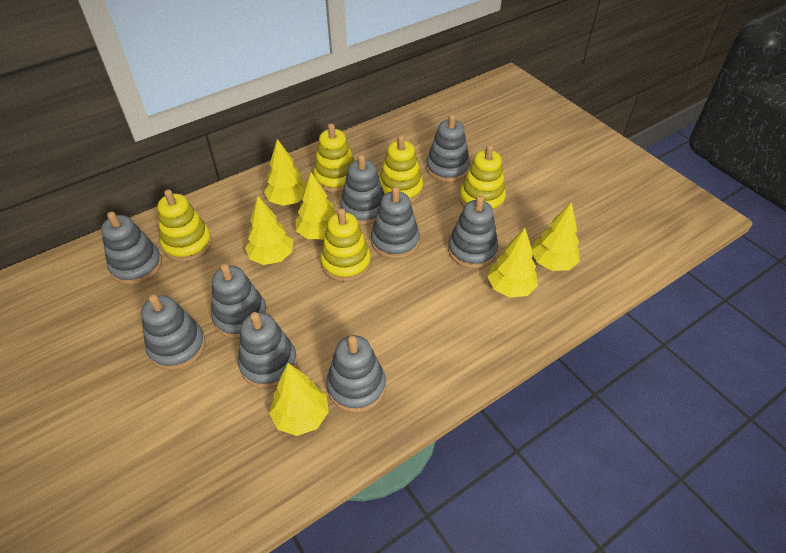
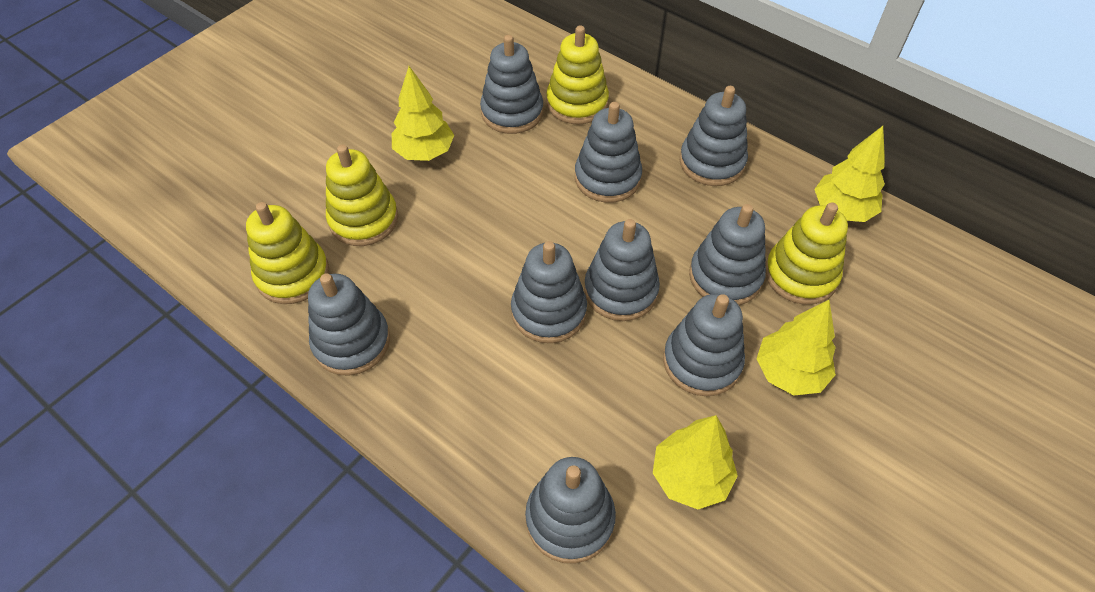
yellow stacking toy: 5 -> 4
yellow tree: 6 -> 4

